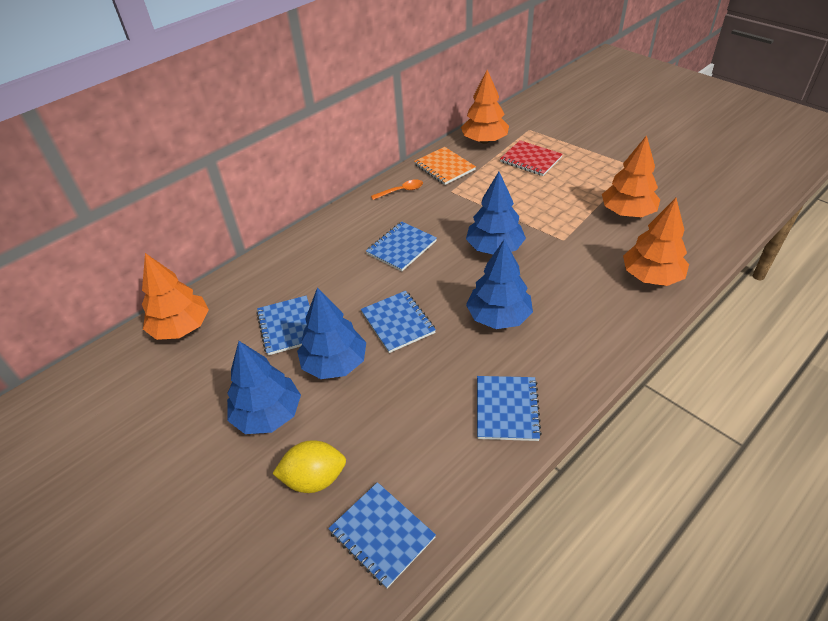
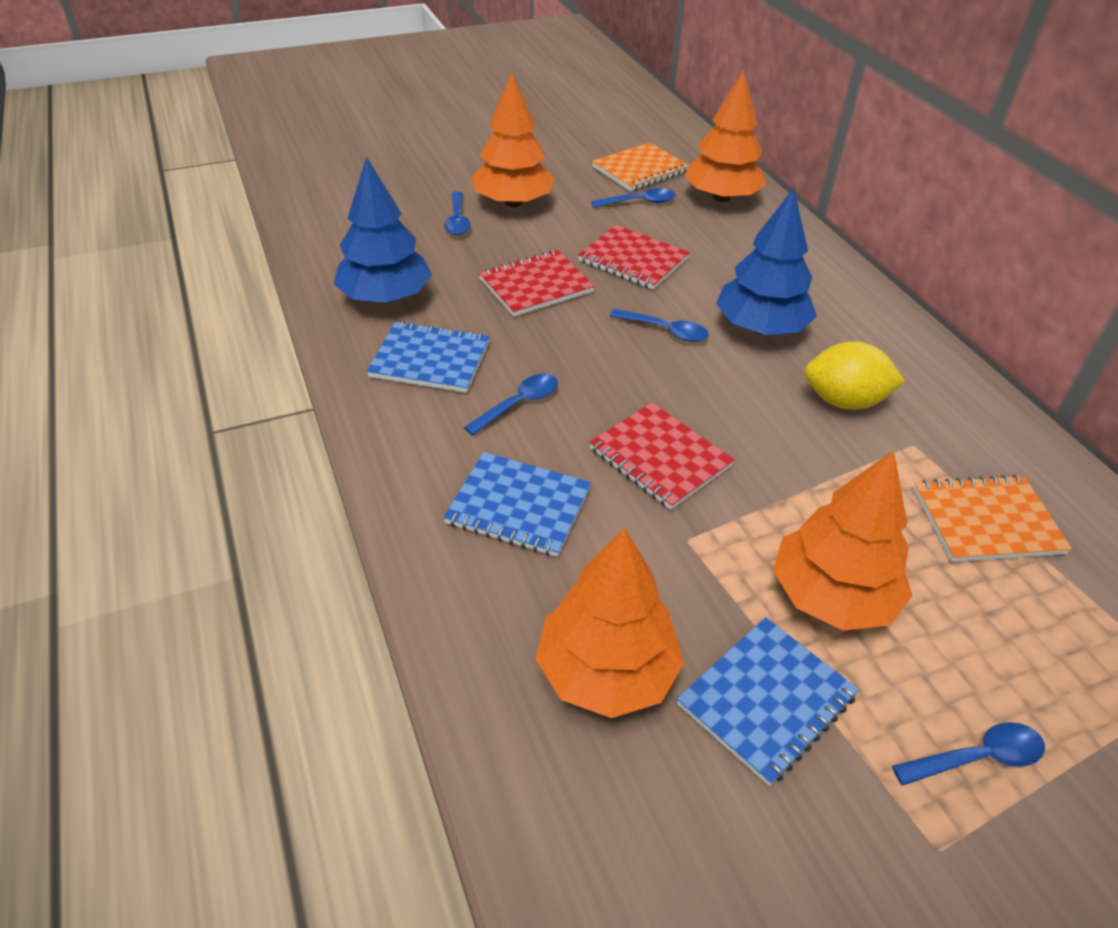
blue notebook: 5 -> 3
blue spoon: 0 -> 5
blue tree: 4 -> 2
orange notebook: 1 -> 2
orange spoon: 1 -> 0
red notebook: 1 -> 3

